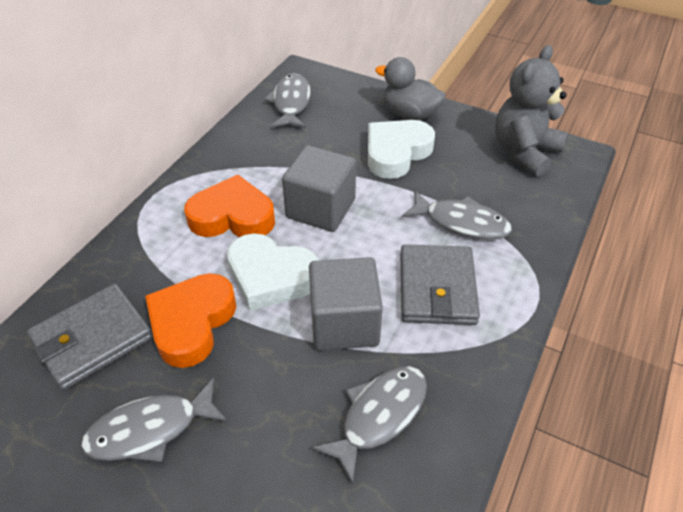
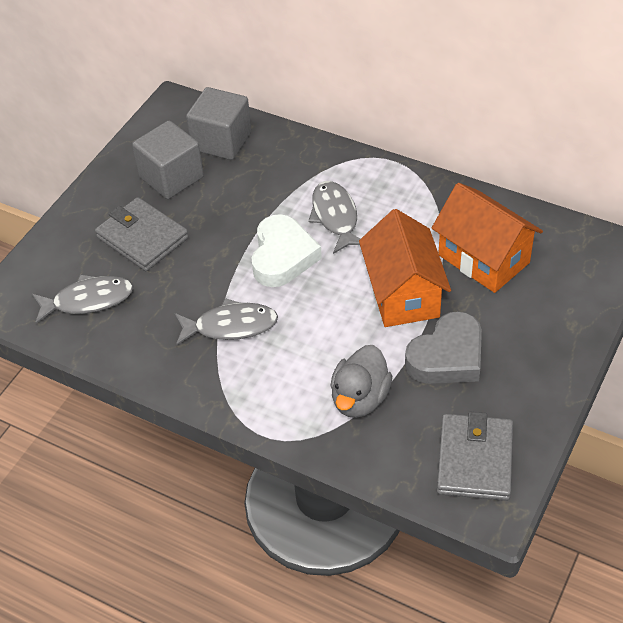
grey fish: 4 -> 3
grey heart: 0 -> 1
grey teddy bear: 1 -> 0
orange heart: 2 -> 0
orange house: 0 -> 2
white heart: 2 -> 1

